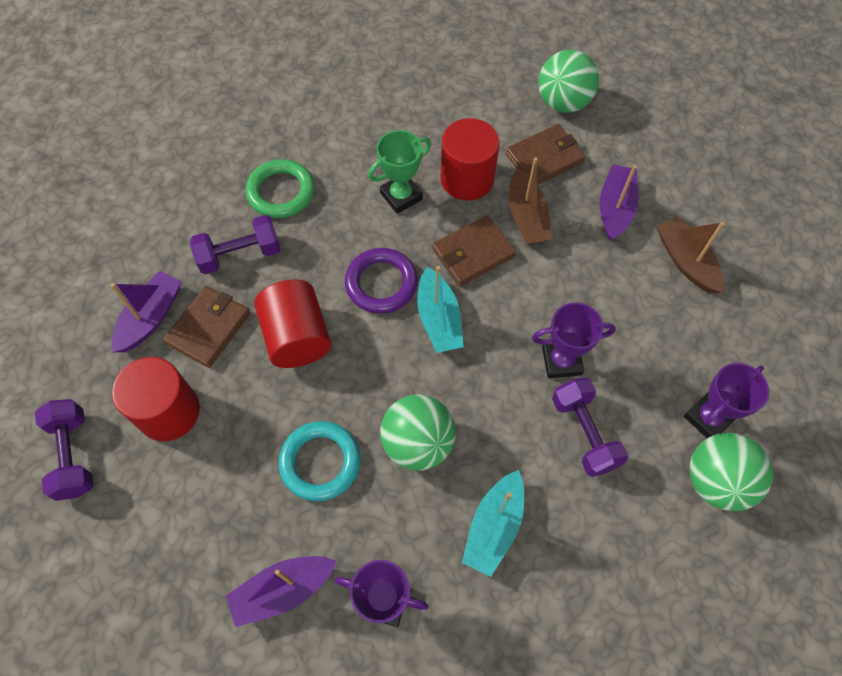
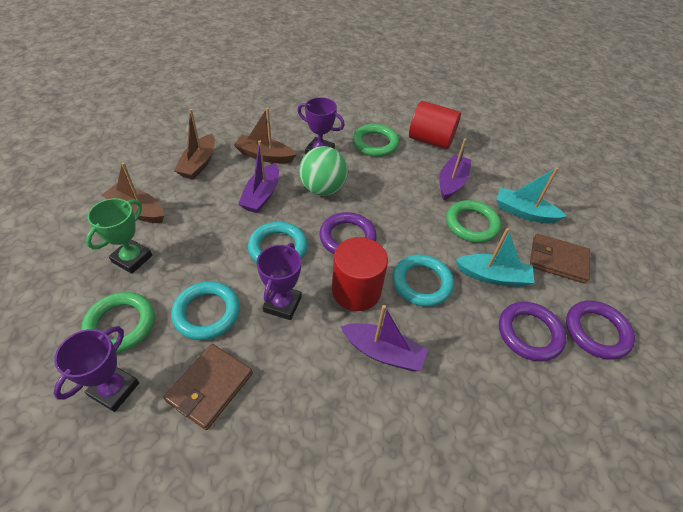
brown boat: 2 -> 3
brown wallet: 3 -> 2
green ball: 3 -> 1
green ring: 1 -> 3
purple dumbbell: 3 -> 0
purple ring: 1 -> 3
red cylinder: 3 -> 2
turquoise ring: 1 -> 3

